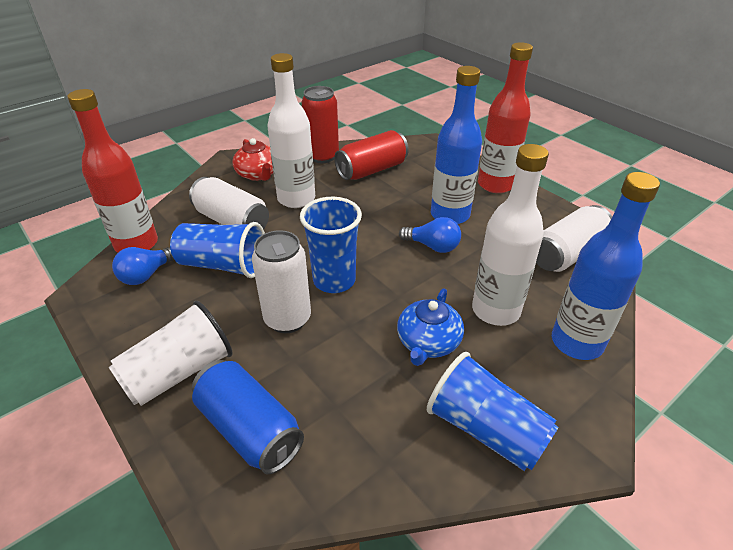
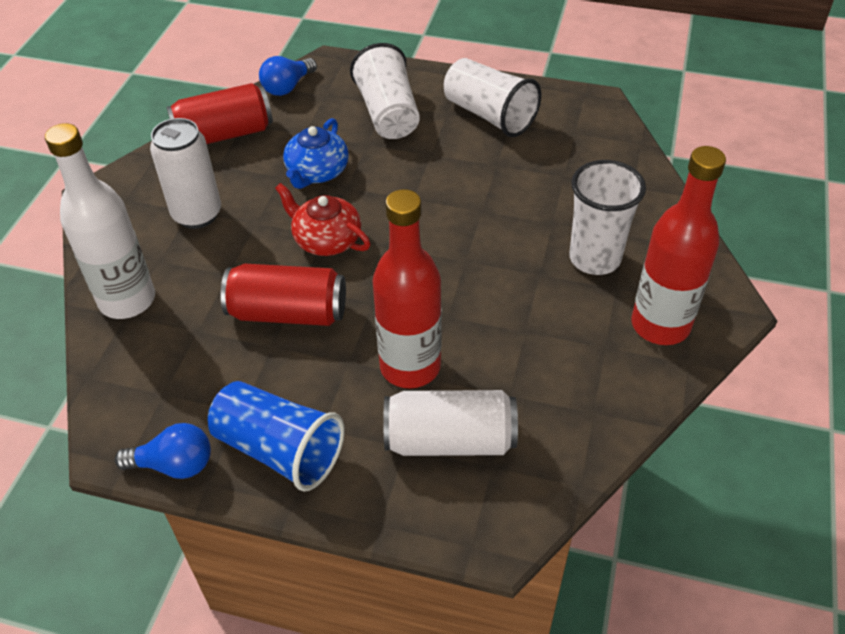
blue bottle: 2 -> 0
blue can: 1 -> 0
blue cup: 3 -> 1
white bottle: 2 -> 1
white can: 3 -> 2
white cup: 1 -> 3

